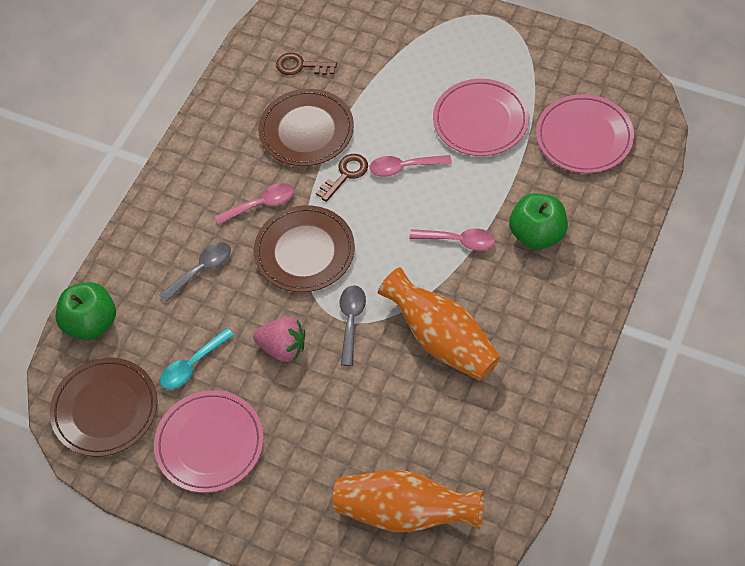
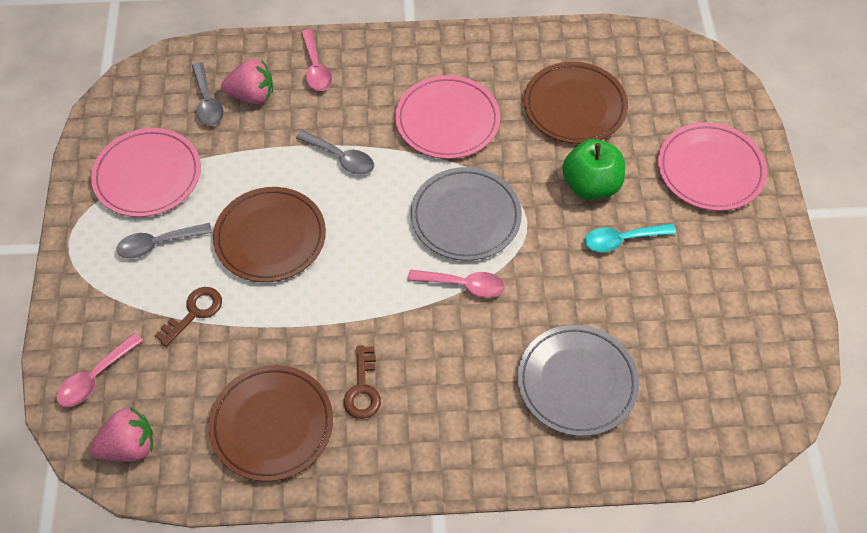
green apple: 2 -> 1
grey plate: 0 -> 2
grey spoon: 2 -> 3
orange vase: 2 -> 0
pink strawberry: 1 -> 2

